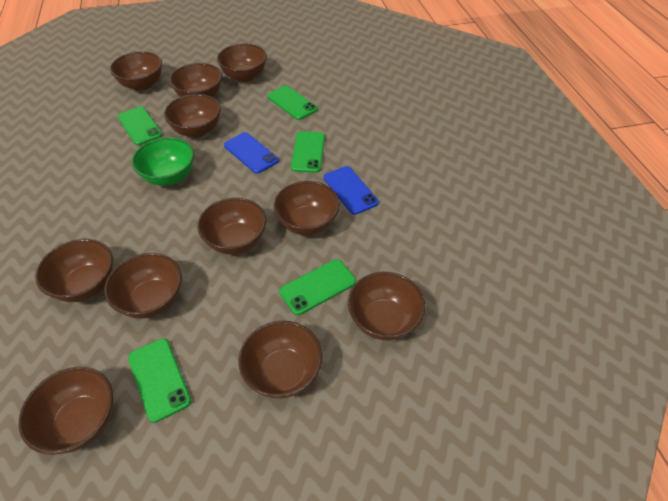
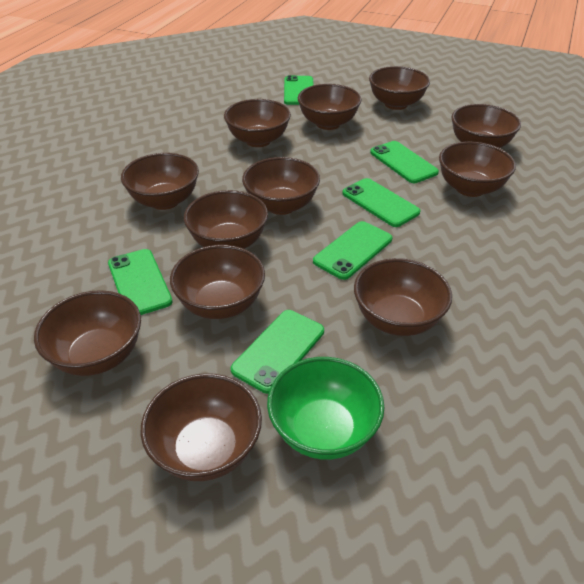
blue phone: 2 -> 0
brown bowl: 11 -> 12
green phone: 5 -> 6

